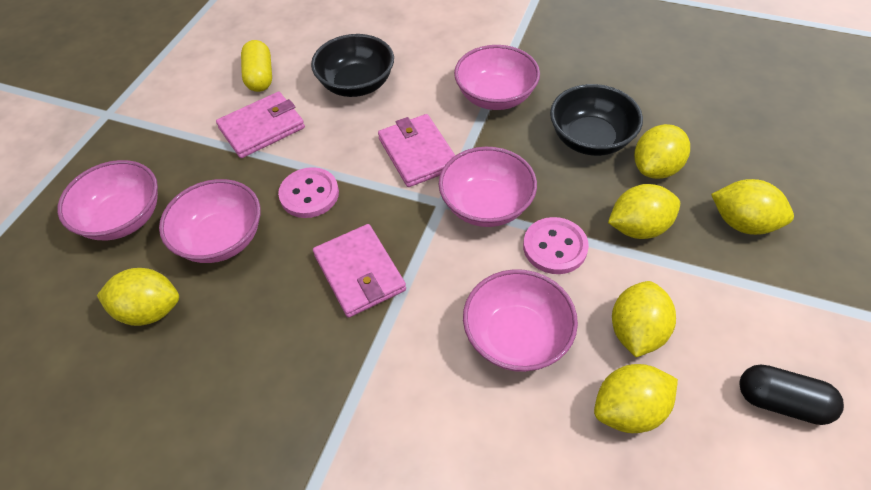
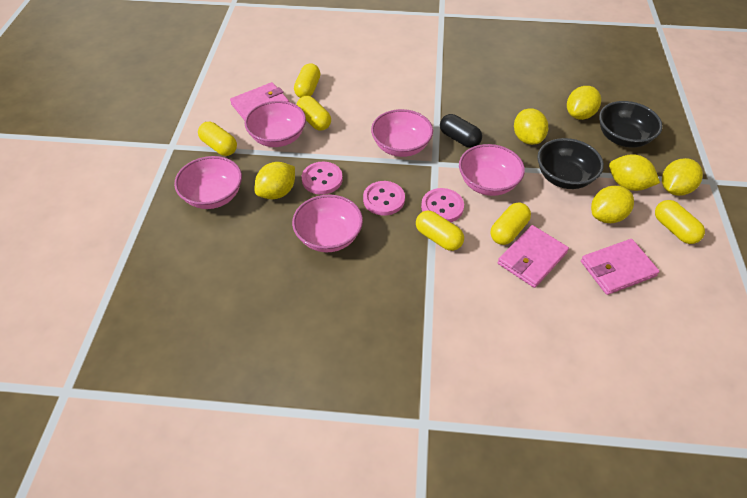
pink button: 2 -> 3
yellow capsule: 1 -> 6

